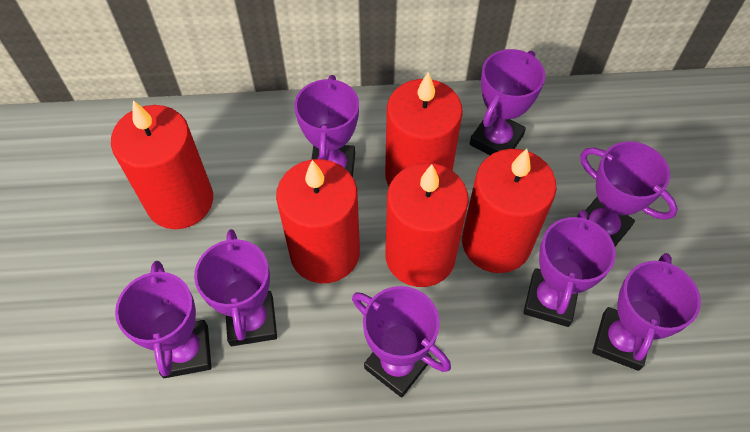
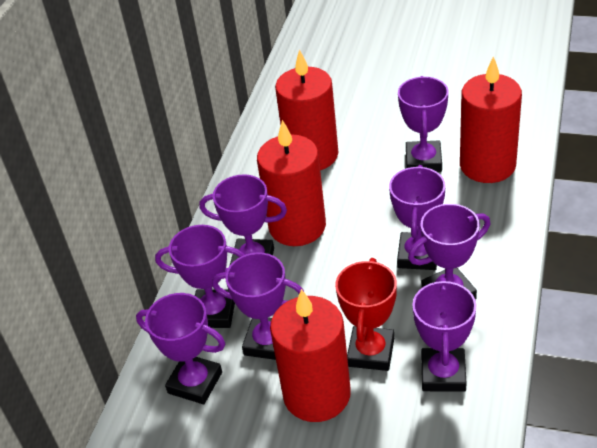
red candle: 5 -> 4
red trophy: 0 -> 1

